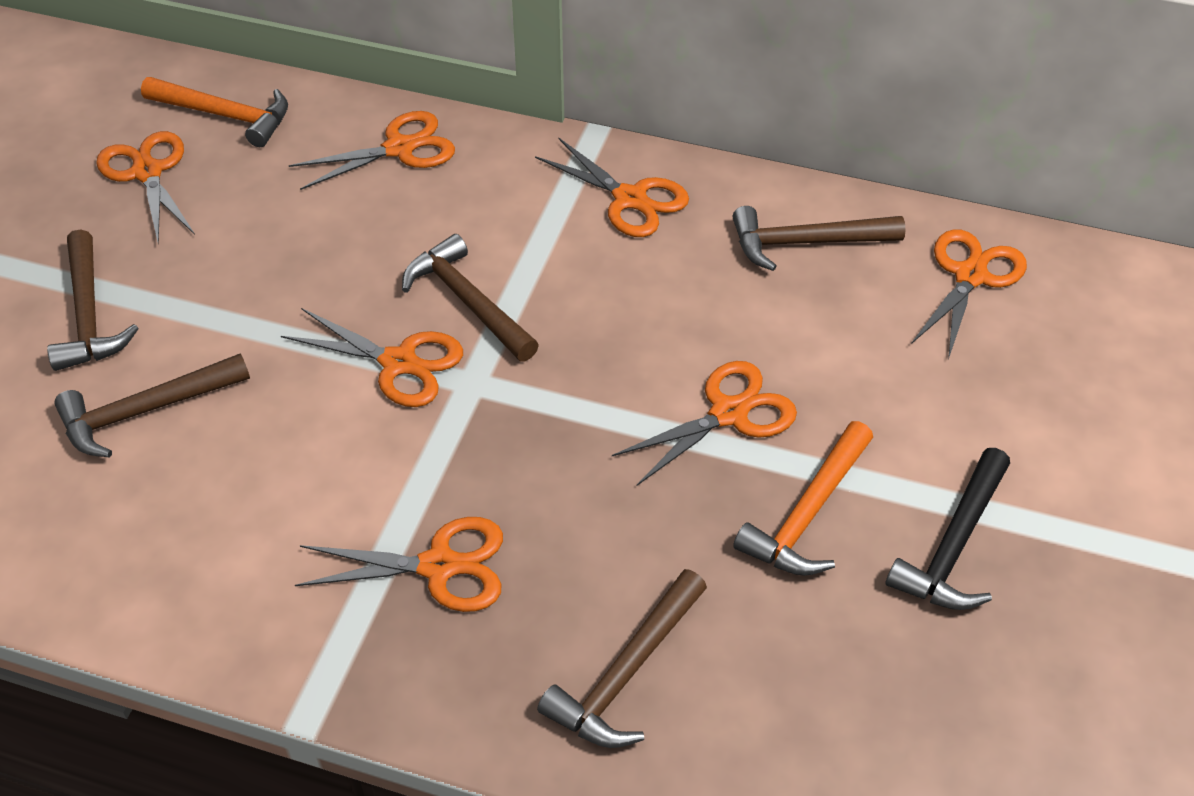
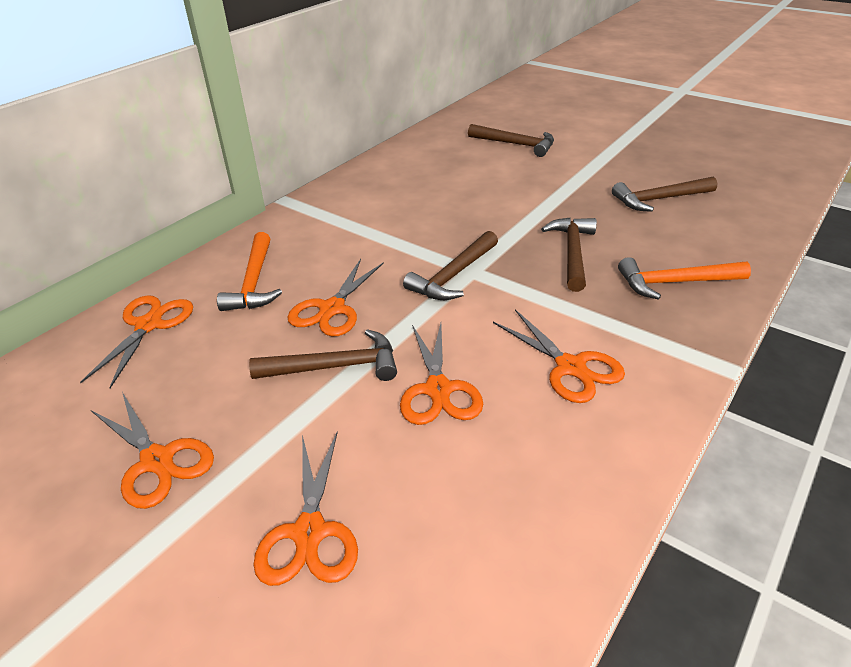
black hammer: 1 -> 0
orange scissors: 7 -> 6

